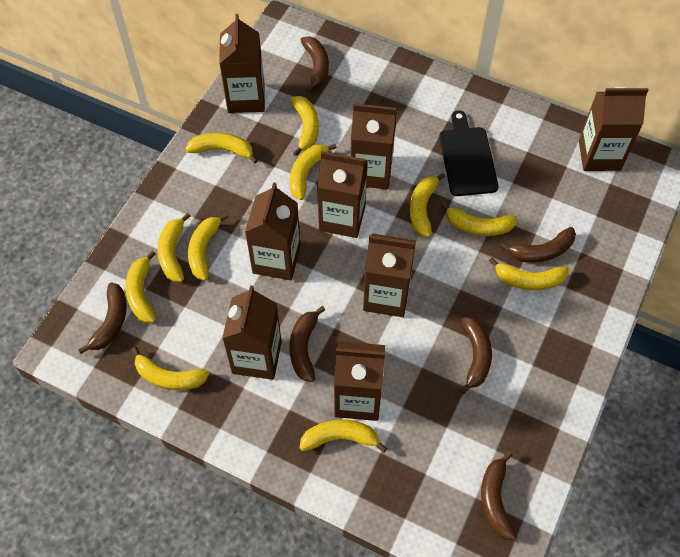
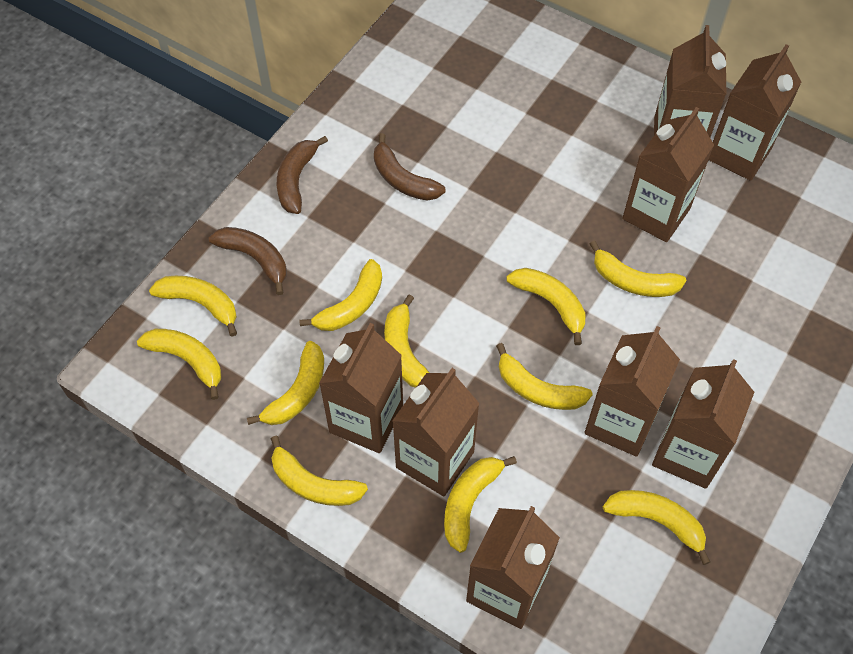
black cutting board: 1 -> 0
brown banana: 6 -> 3

